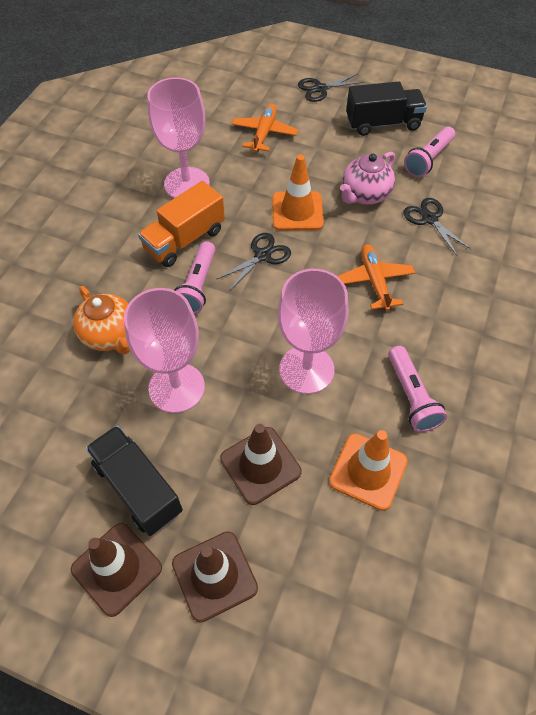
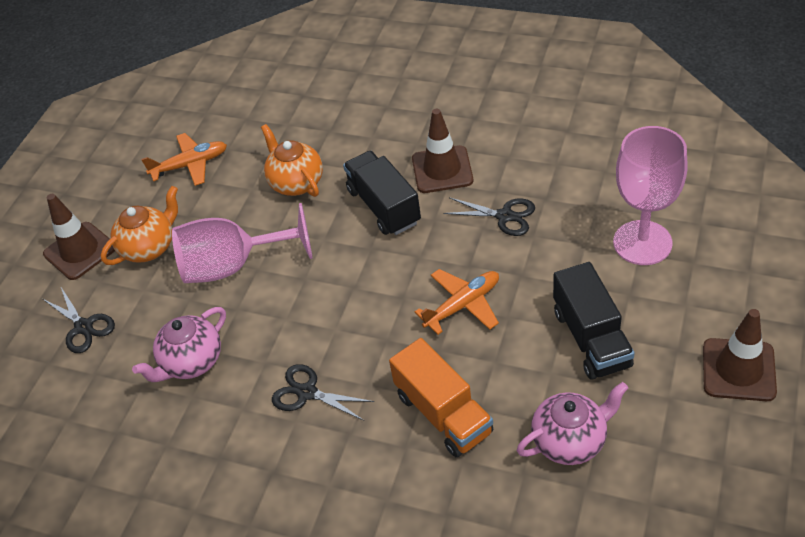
orange teapot: 1 -> 2
orange traffic cone: 2 -> 0
pink flashlight: 3 -> 0
pink goblet: 3 -> 2
pink teapot: 1 -> 2

